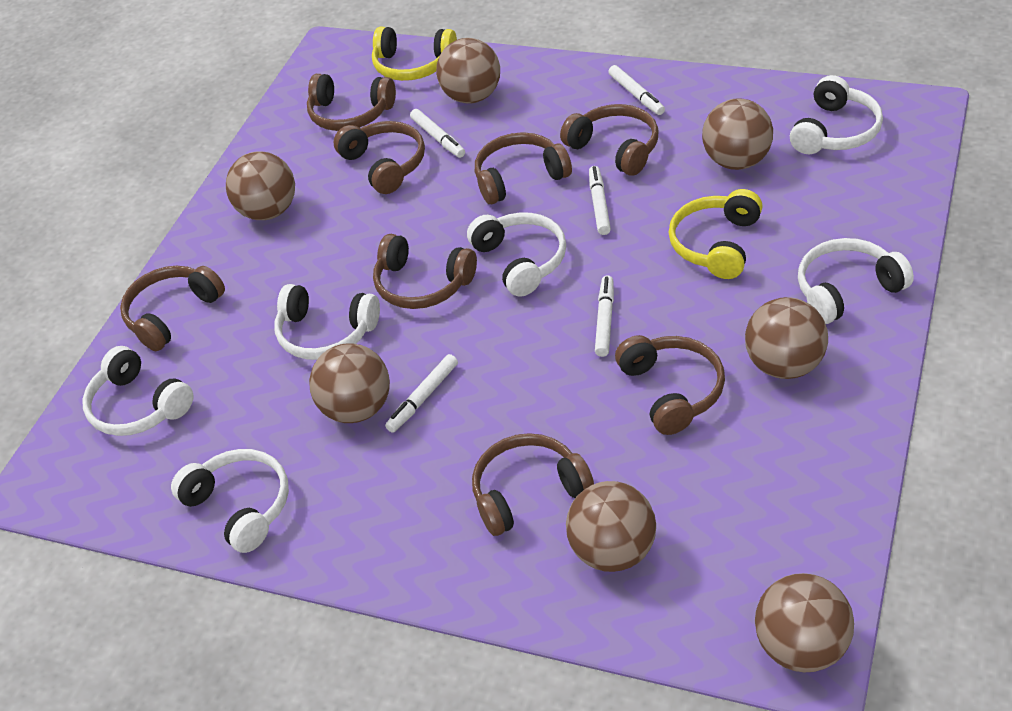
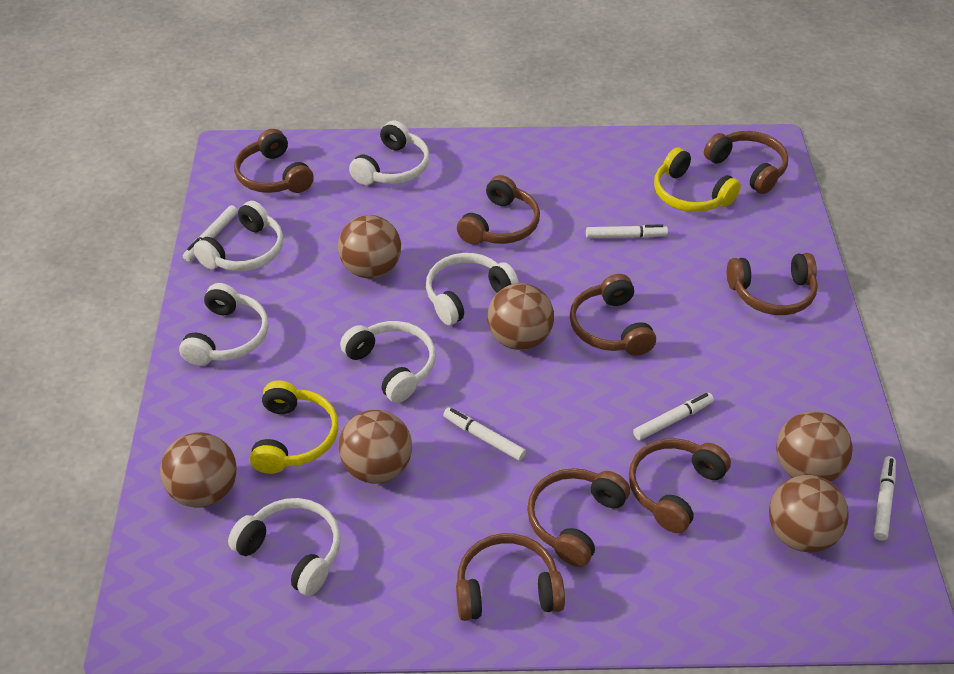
brown ball: 7 -> 6

